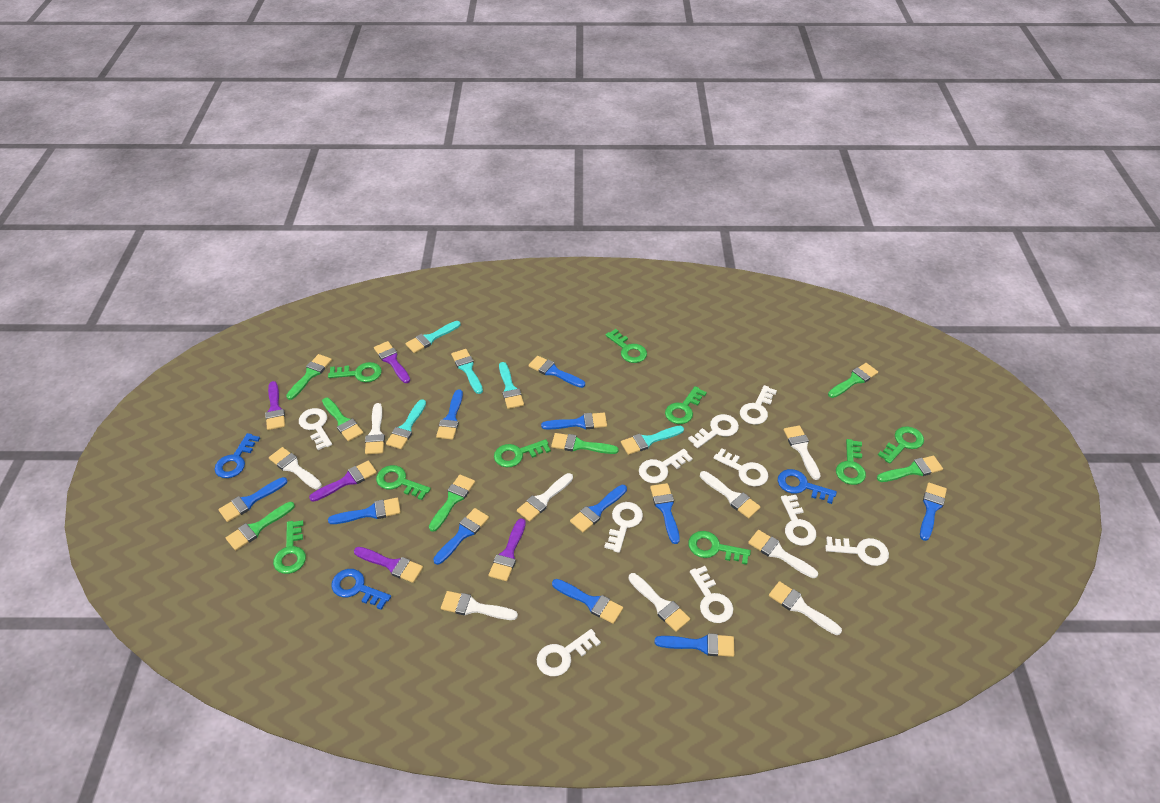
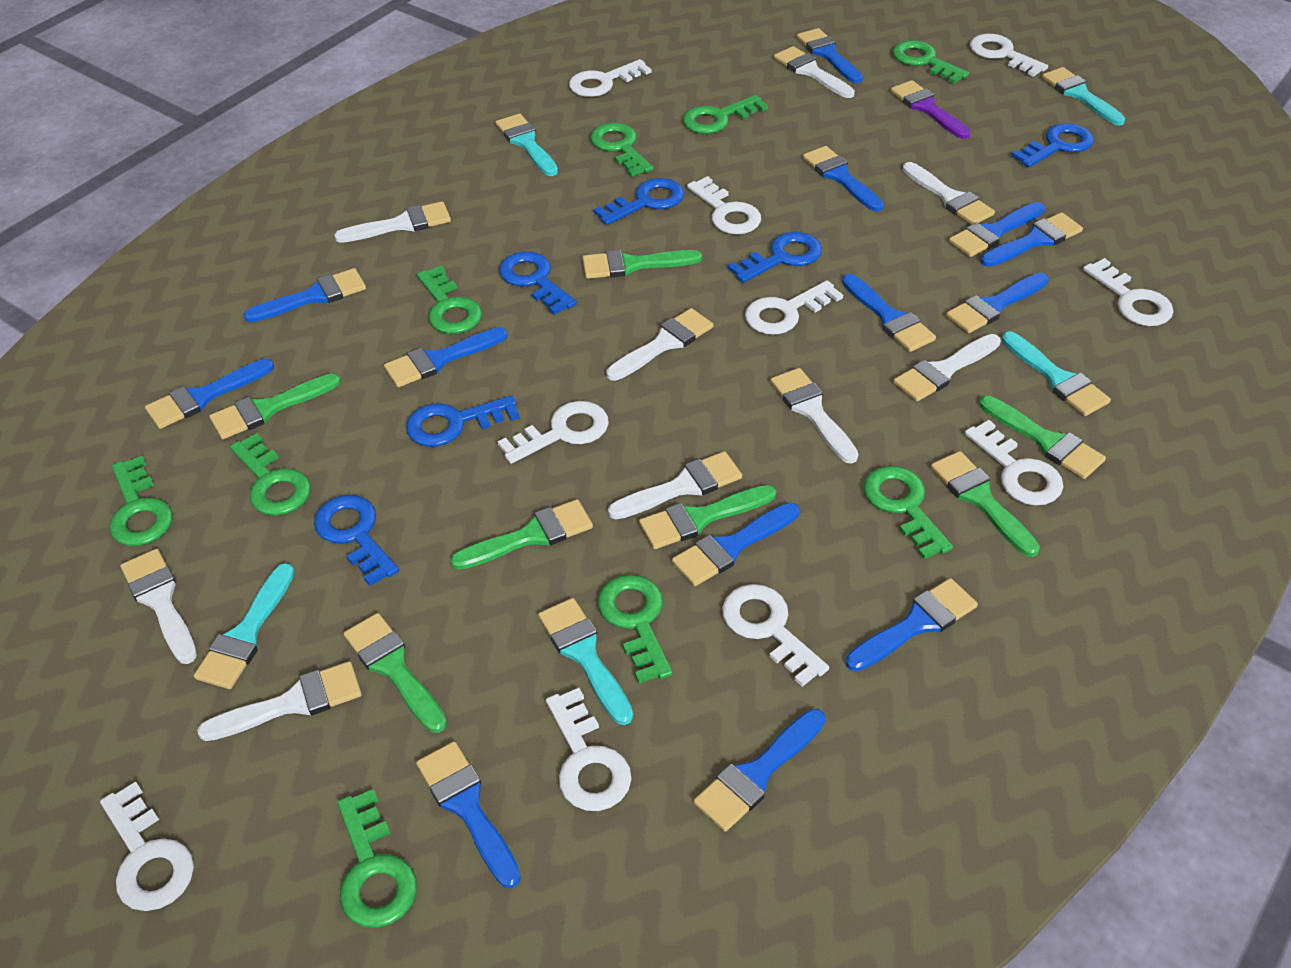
blue brush: 11 -> 13
blue key: 3 -> 6
purple brush: 5 -> 1

